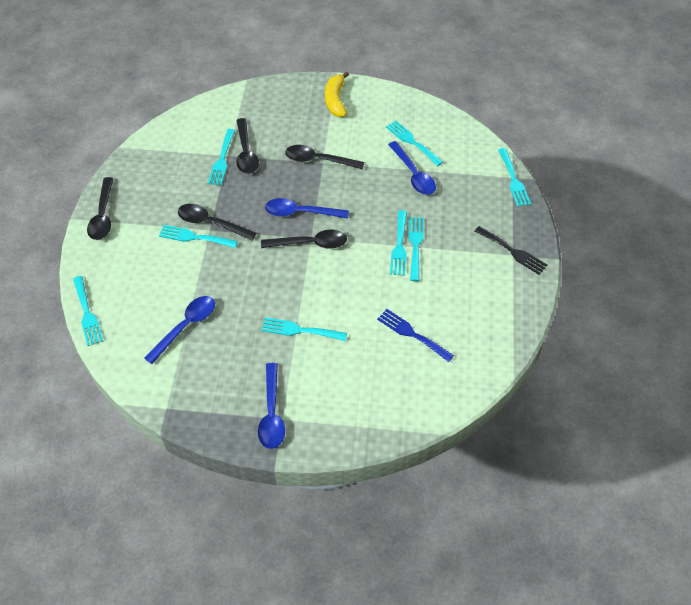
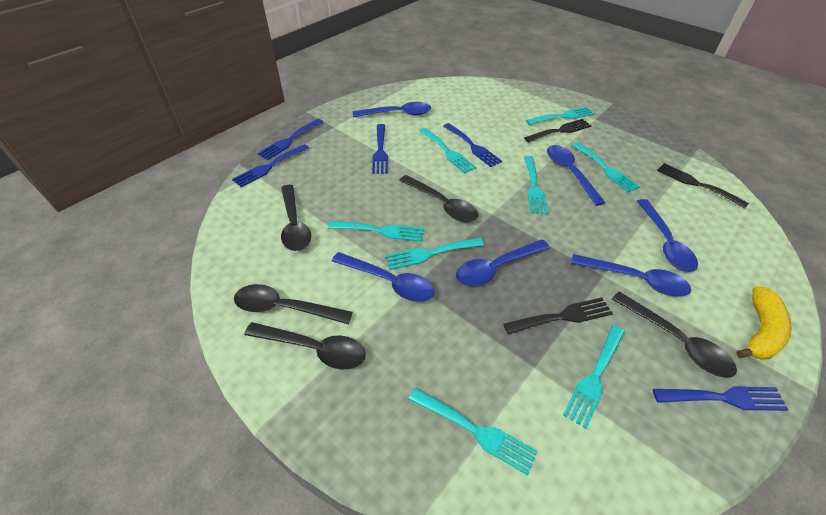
black fork: 1 -> 3
blue fork: 1 -> 5
blue spoon: 4 -> 6

